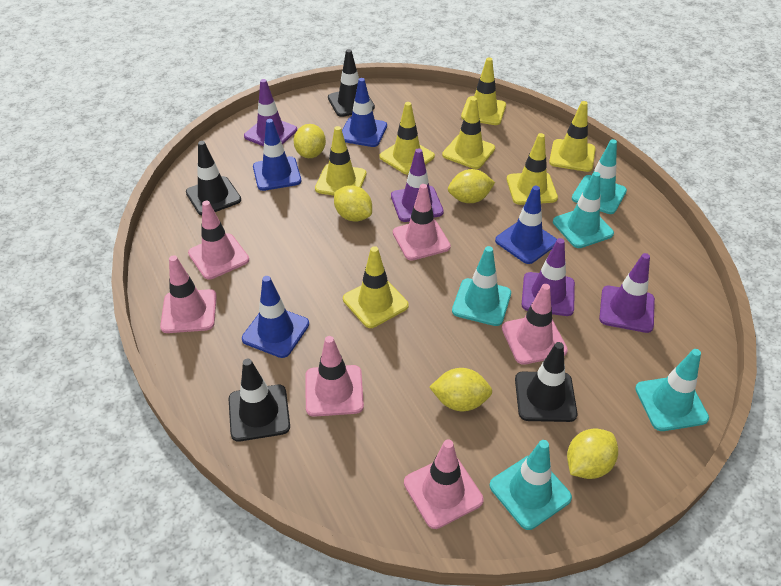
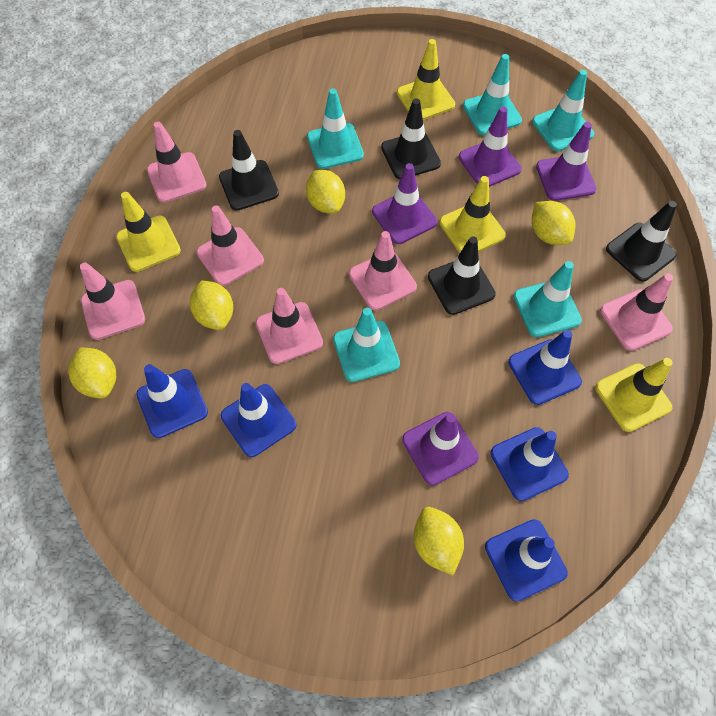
blue traffic cone: 4 -> 5
yellow traffic cone: 7 -> 4

